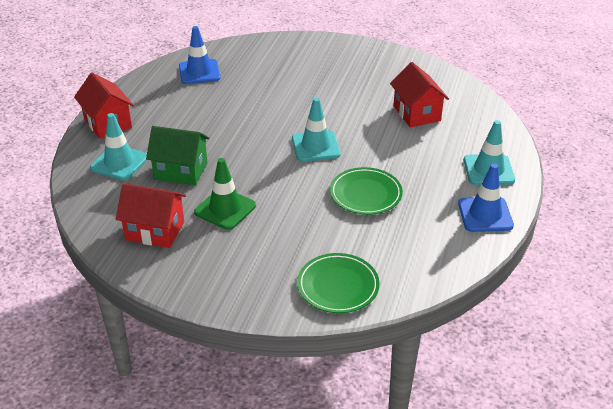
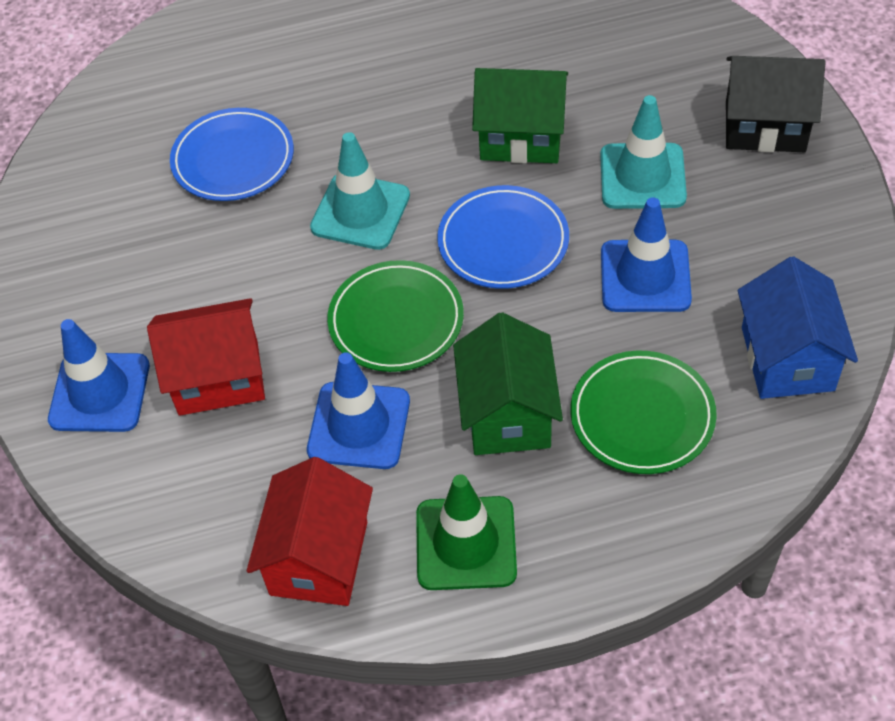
black house: 0 -> 1
blue house: 0 -> 1
blue plate: 0 -> 2
blue traffic cone: 2 -> 3
green house: 1 -> 2
red house: 3 -> 2
turquoise traffic cone: 3 -> 2

